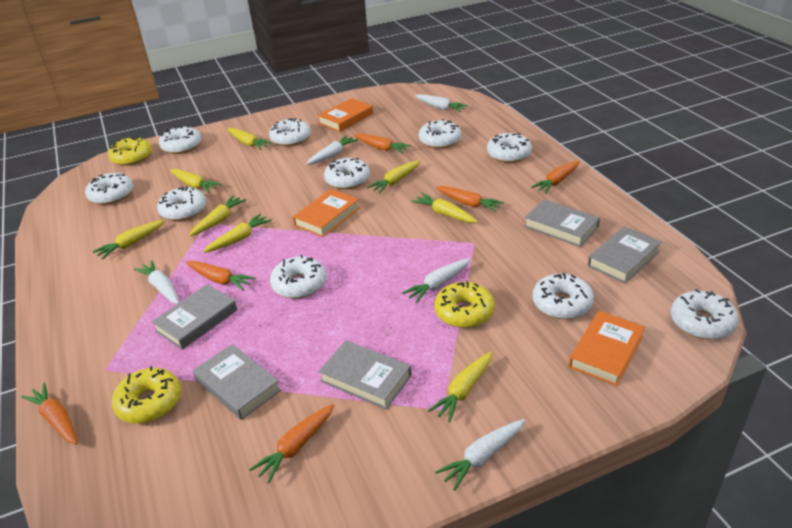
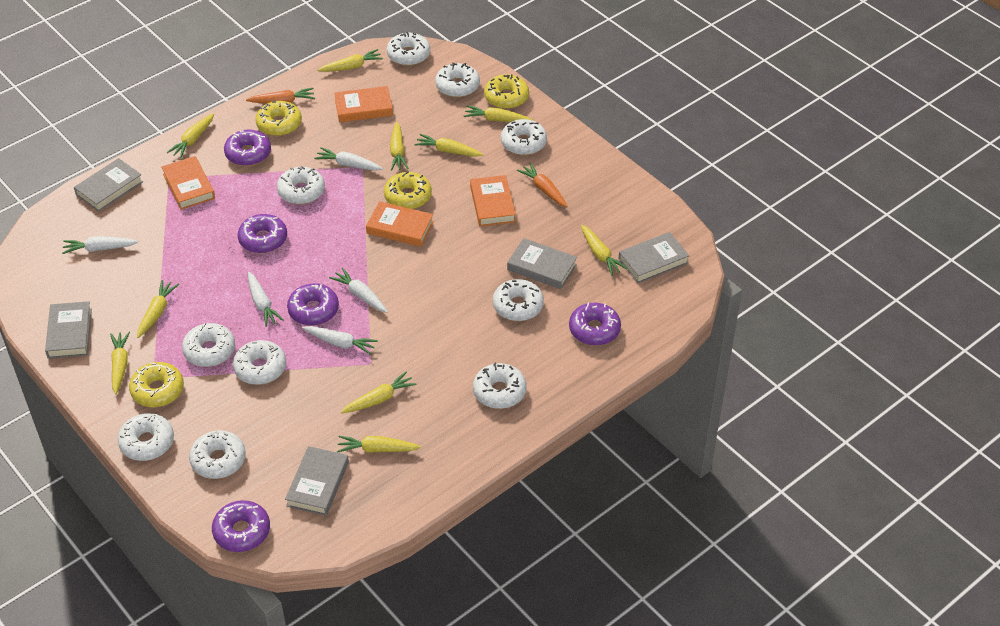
orange book: 3 -> 4
orange carrot: 6 -> 2
purple donut: 0 -> 5
yellow carrot: 8 -> 10
yellow donut: 3 -> 4

